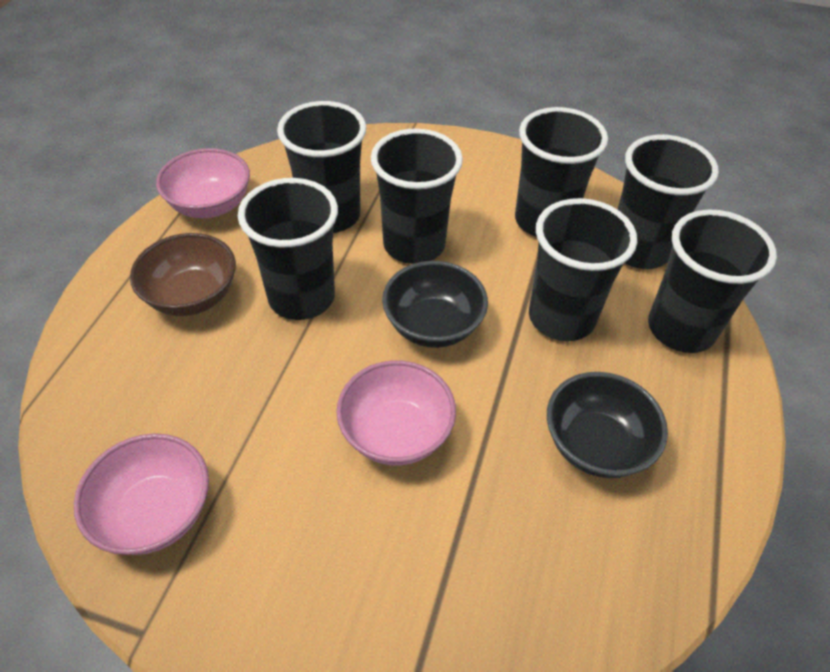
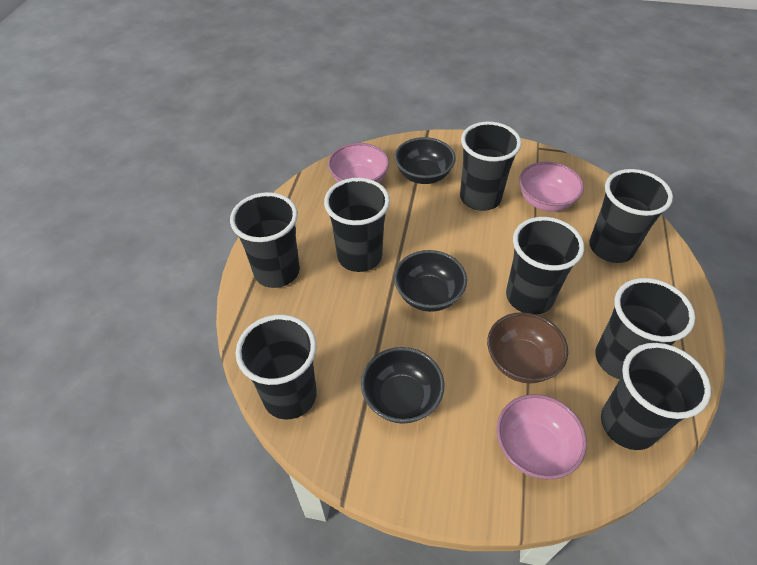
black bowl: 2 -> 3
black cup: 7 -> 8

